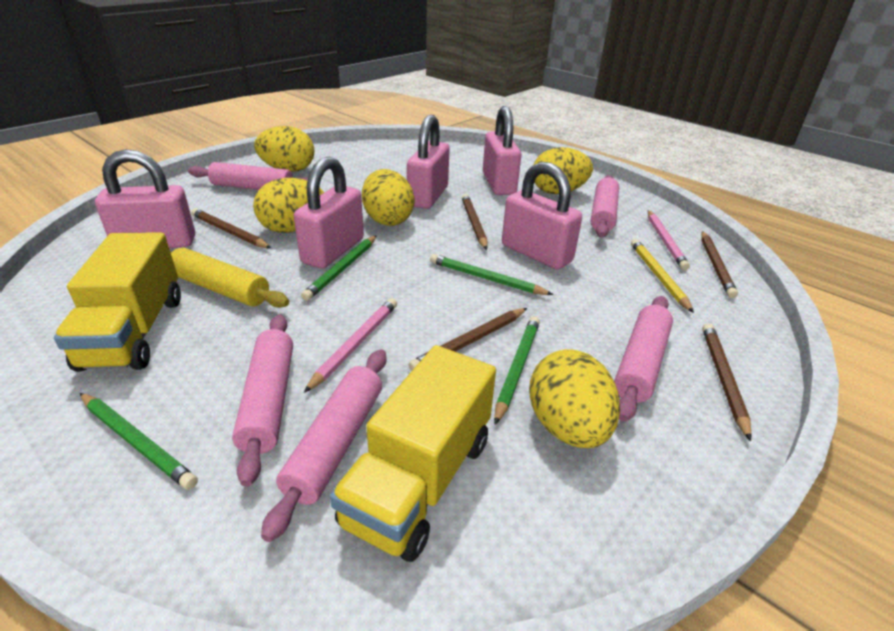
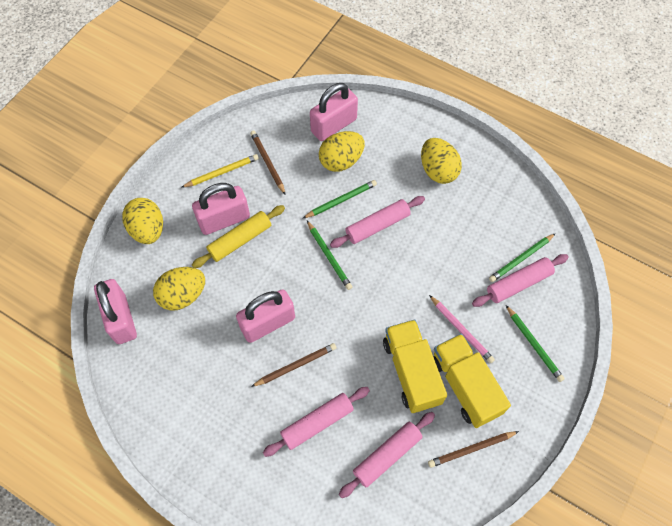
brown pencil: 5 -> 3
pink padlock: 5 -> 4
pink pencil: 2 -> 1
pink rolling pin: 5 -> 4
yellow egg: 5 -> 4

